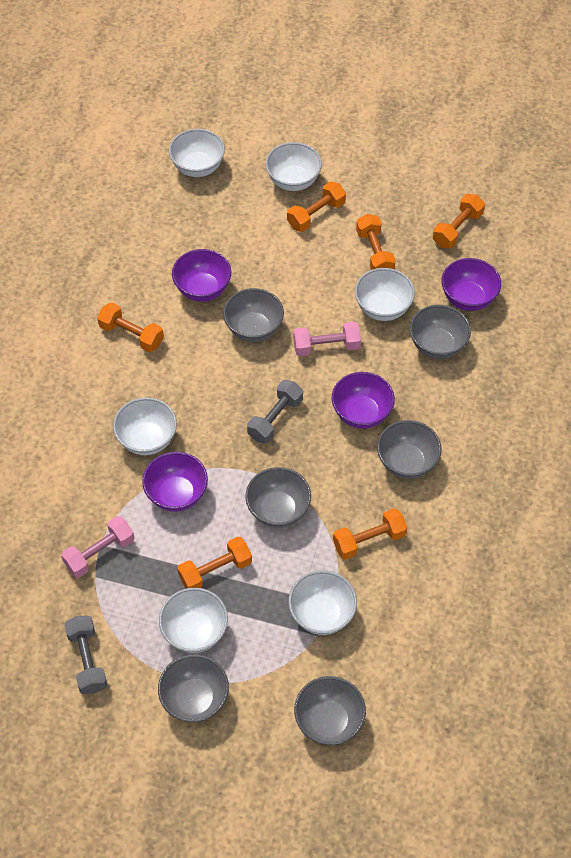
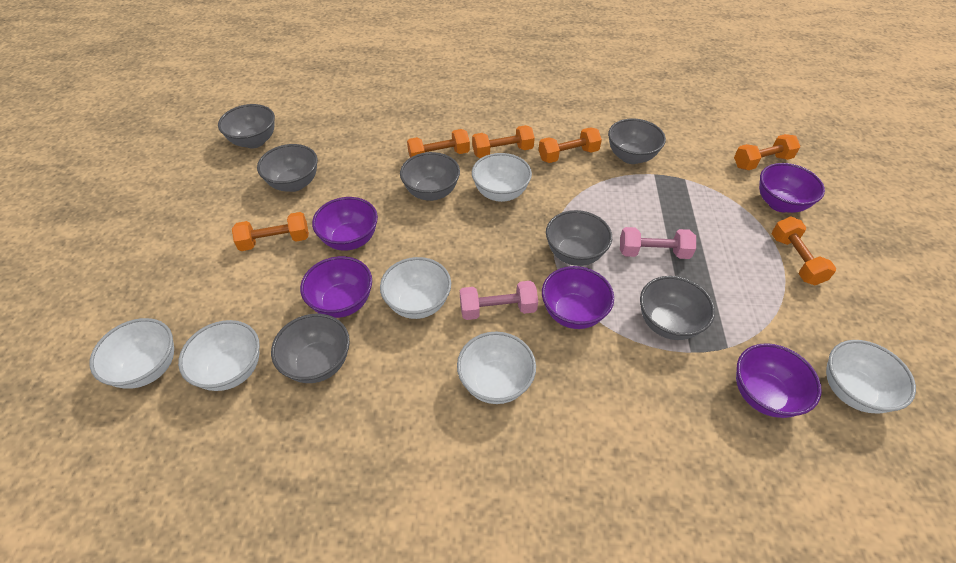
grey bowl: 6 -> 7
grey dumbbell: 2 -> 0
purple bowl: 4 -> 5

